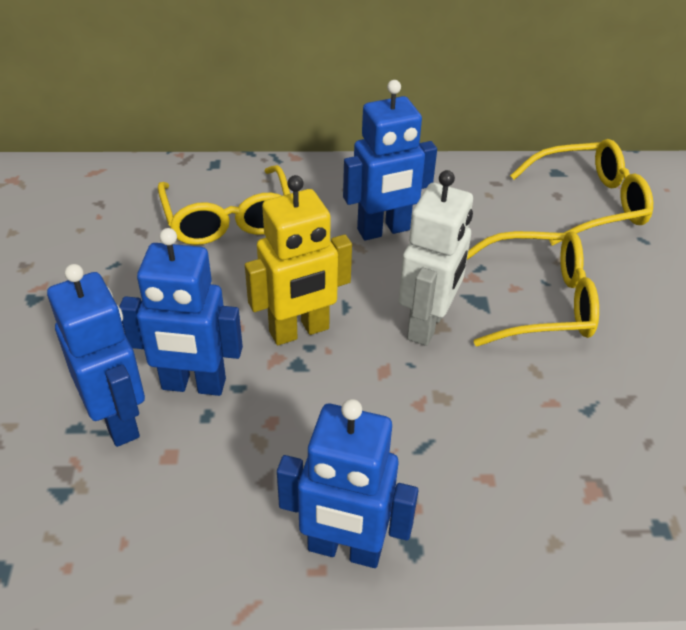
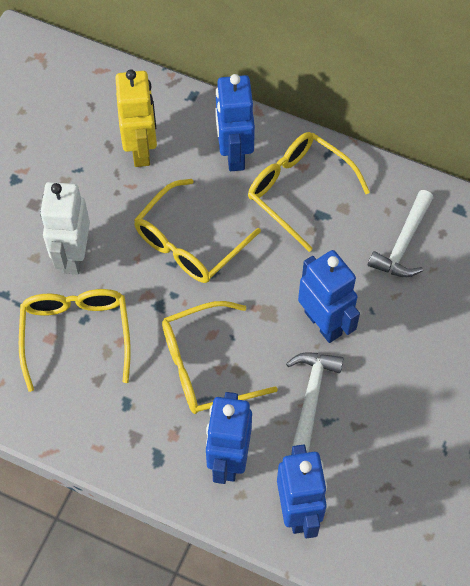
white hammer: 0 -> 2
yellow glasses: 3 -> 4

